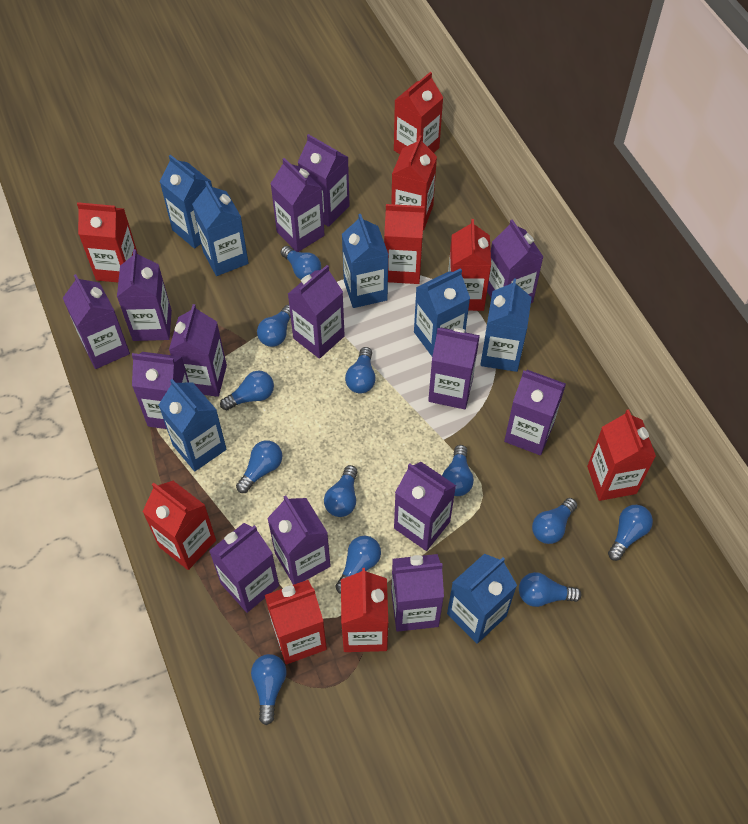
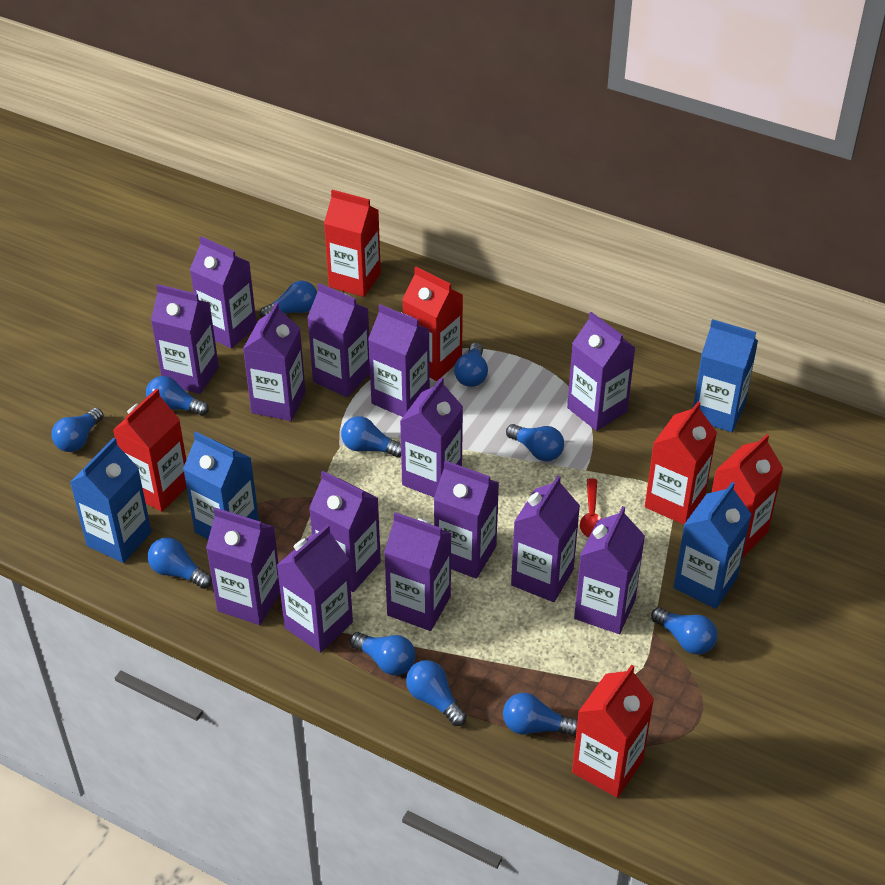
blue carton: 7 -> 4
blue light bulb: 12 -> 11
red carton: 9 -> 6
red spoon: 0 -> 1

